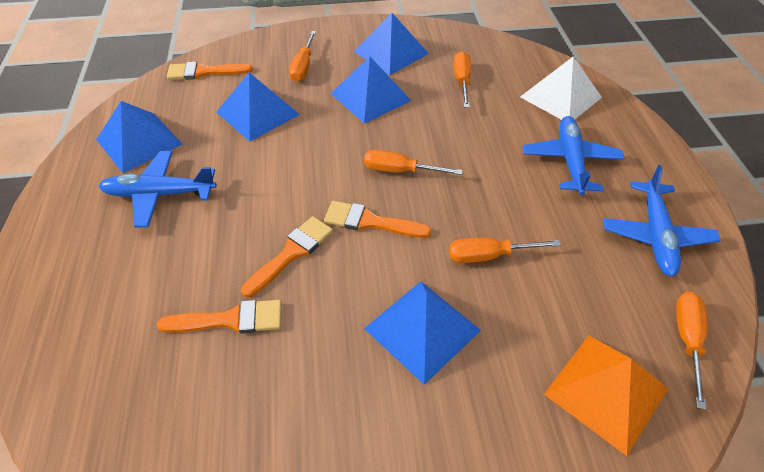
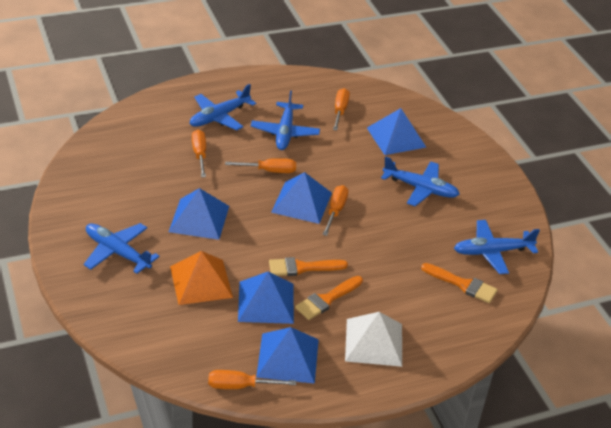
blue plane: 3 -> 5
orange brush: 4 -> 3

